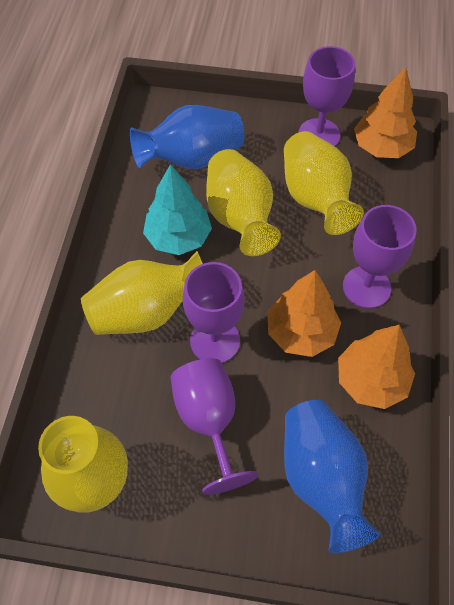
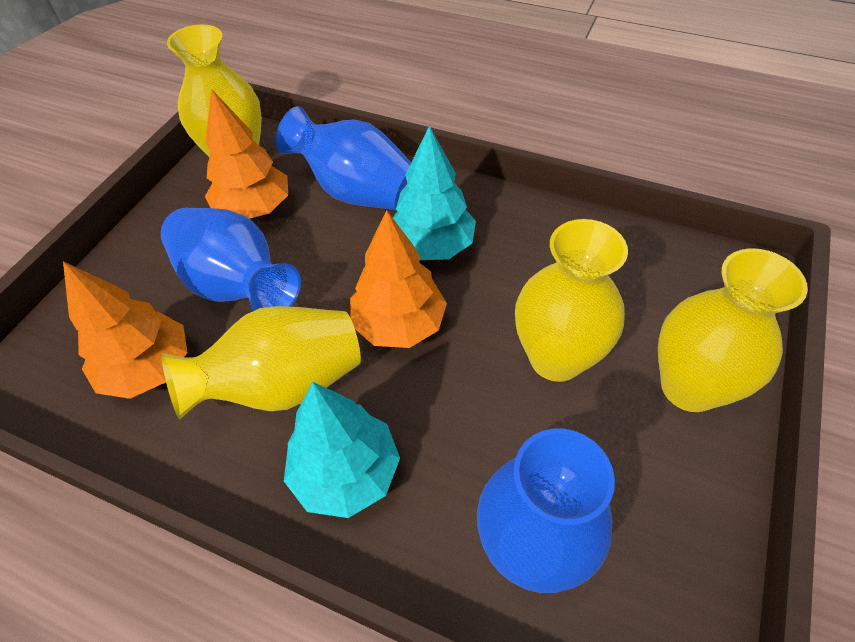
blue vase: 2 -> 3
purple goblet: 4 -> 0
turquoise tree: 1 -> 2

